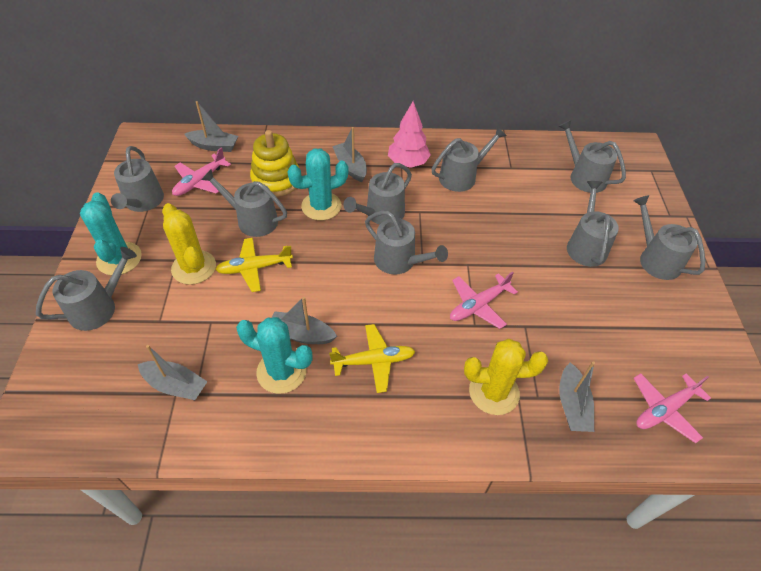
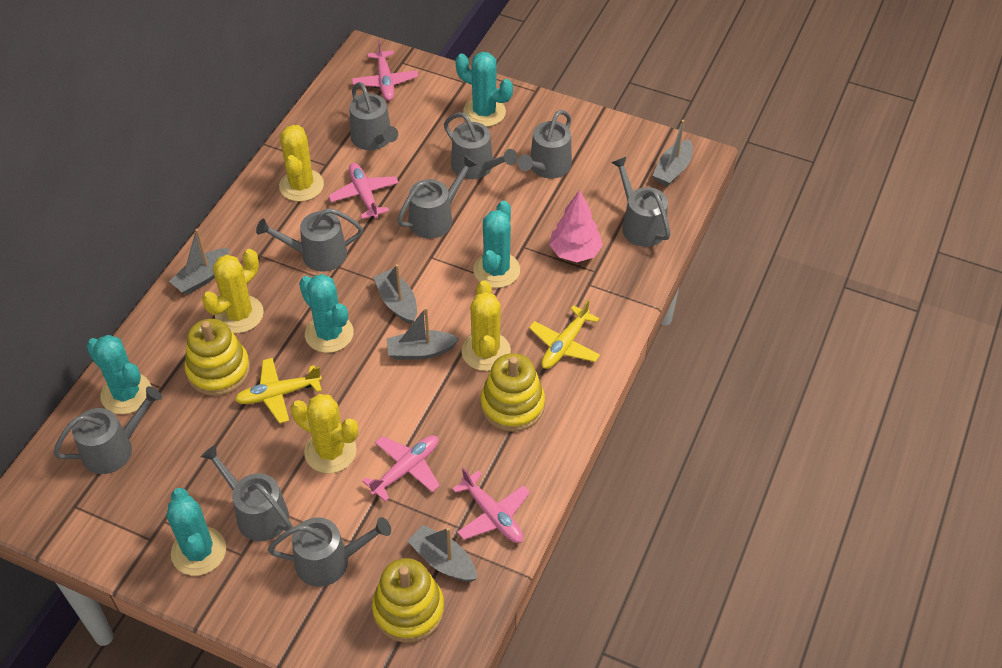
pink plane: 3 -> 4
turquoise cactus: 3 -> 5
yellow cactus: 2 -> 4
yellow stacking toy: 1 -> 3

